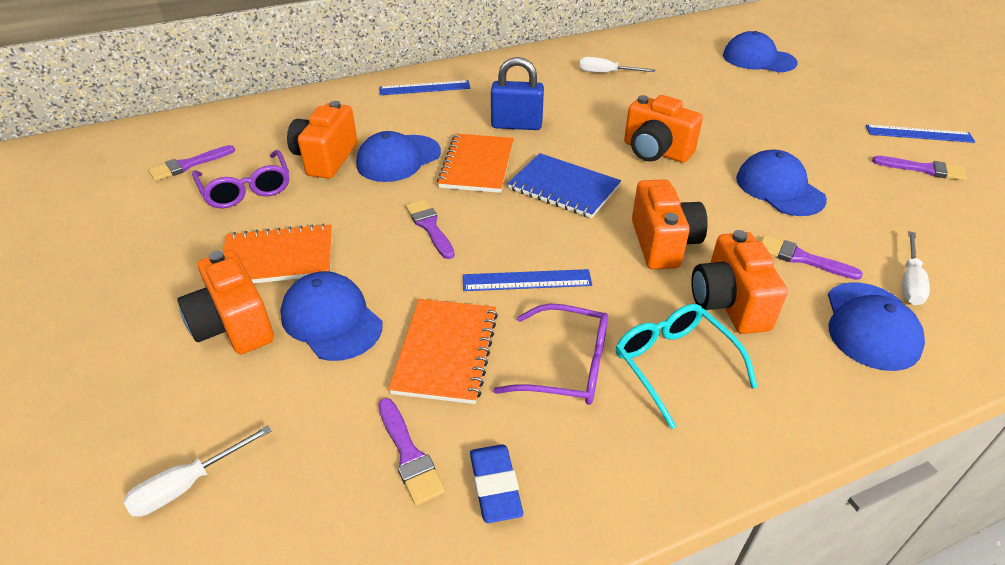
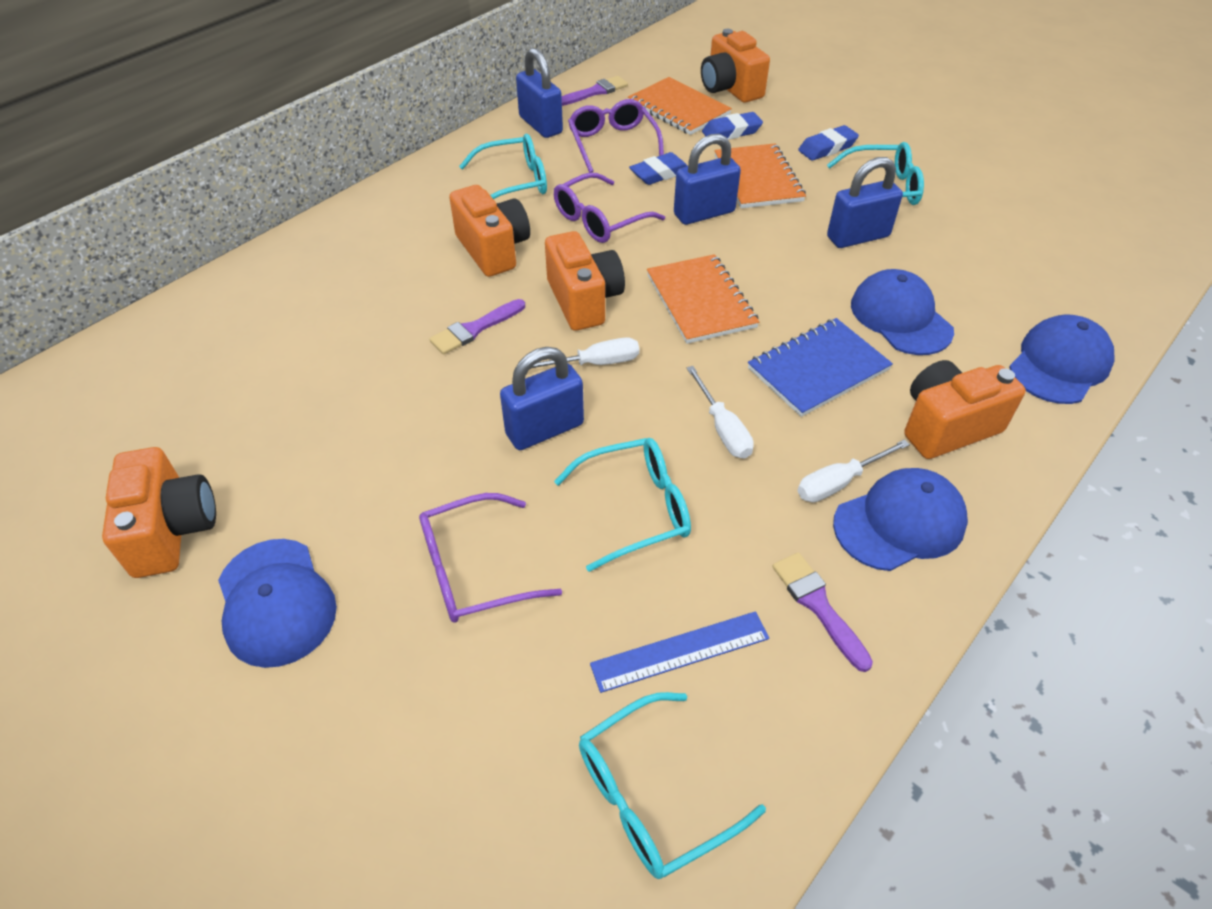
blue cap: 5 -> 4
blue eraser: 1 -> 3
blue padlock: 1 -> 4
blue ruler: 3 -> 1
purple brush: 5 -> 3
purple glasses: 2 -> 3
turquoise glasses: 1 -> 4

